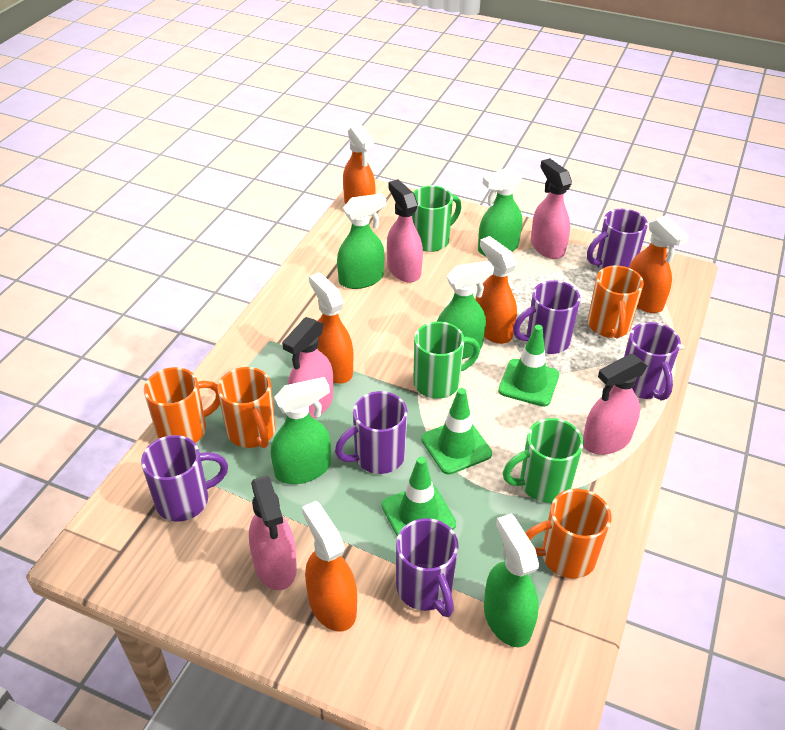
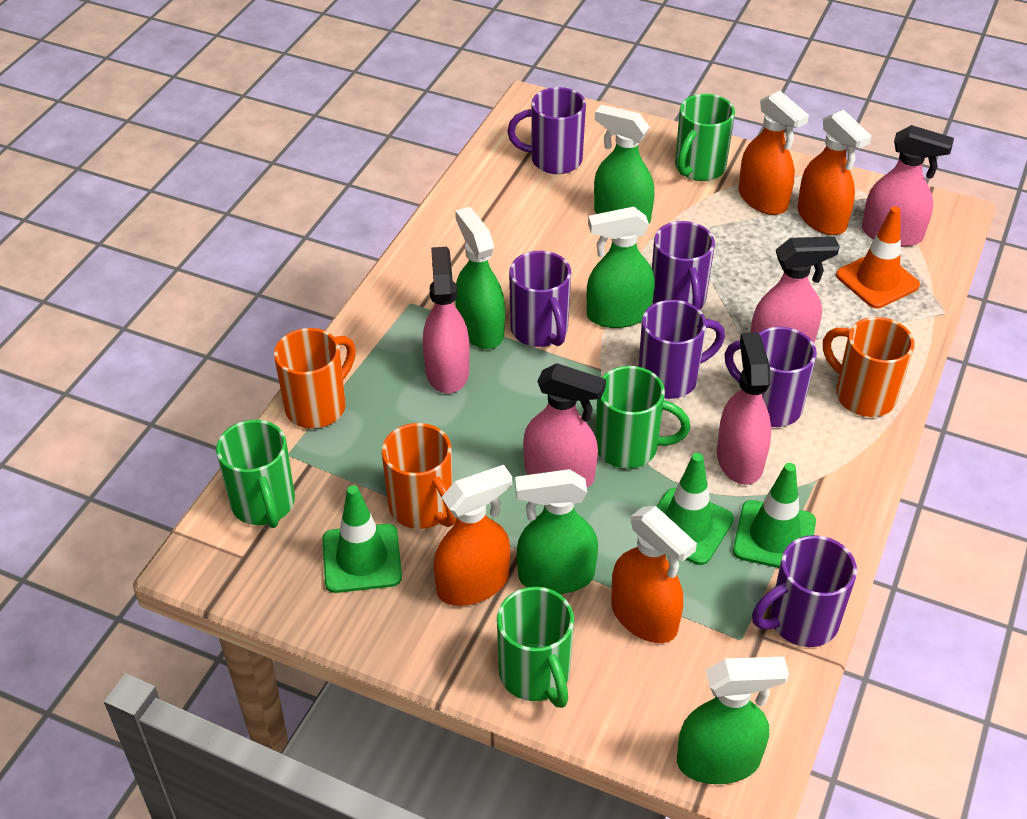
green mug: 3 -> 4
orange mug: 4 -> 3
orange spray bottle: 5 -> 4
orange traffic cone: 0 -> 1

